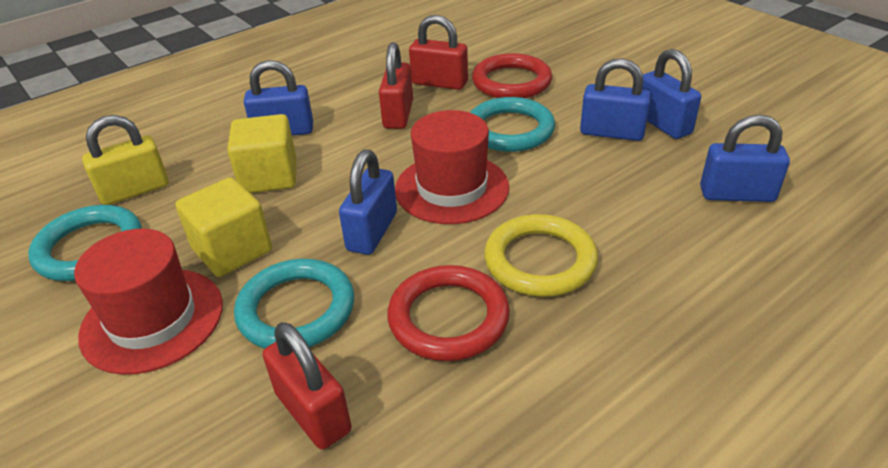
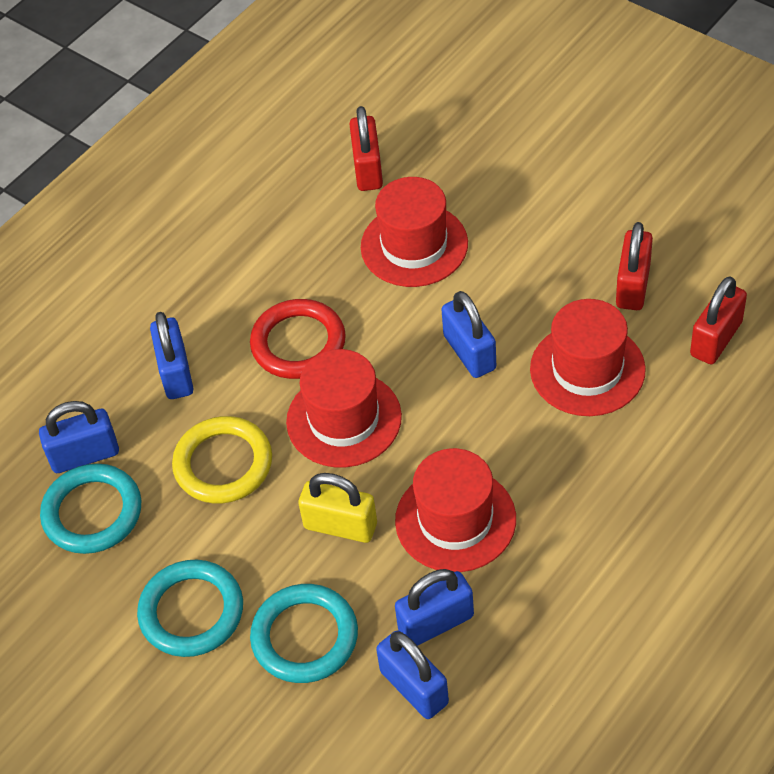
red hat: 2 -> 4
red ring: 2 -> 1
yellow cube: 2 -> 0

